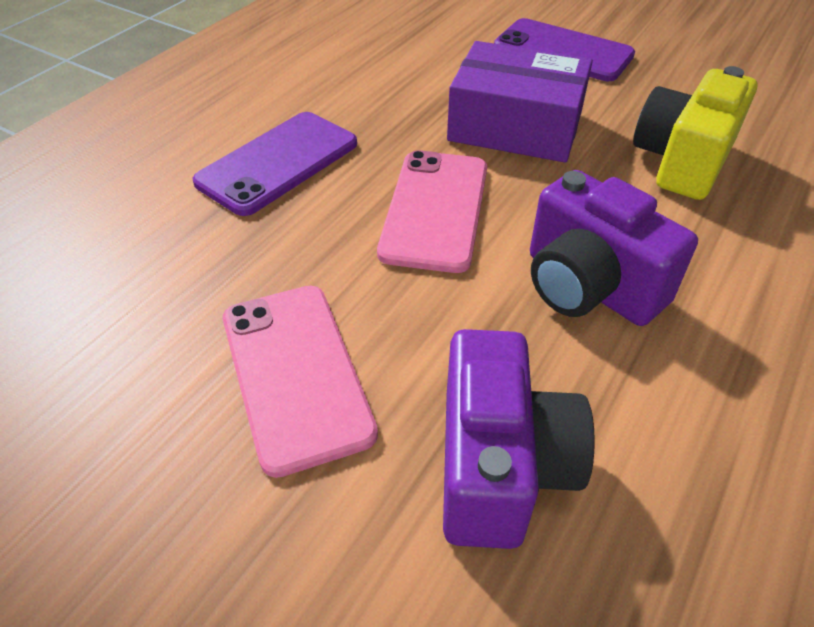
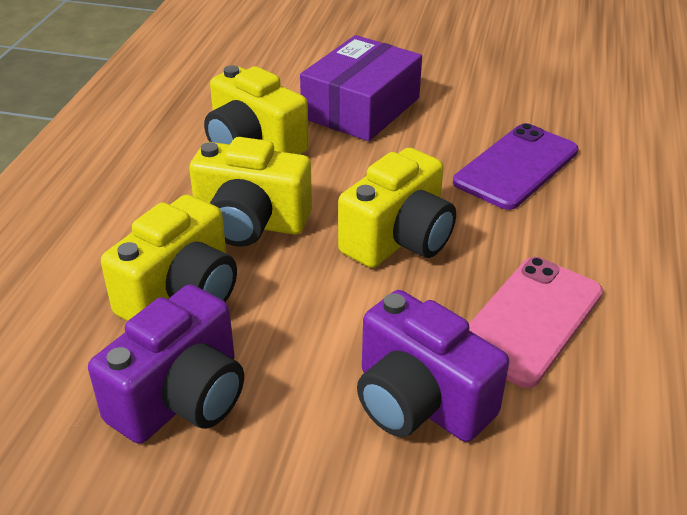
pink phone: 2 -> 1
purple phone: 2 -> 1
yellow camera: 1 -> 4

